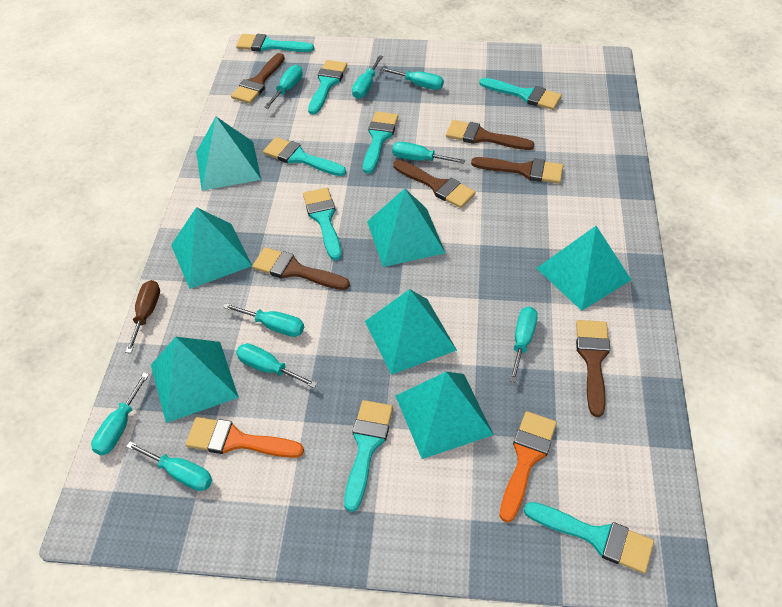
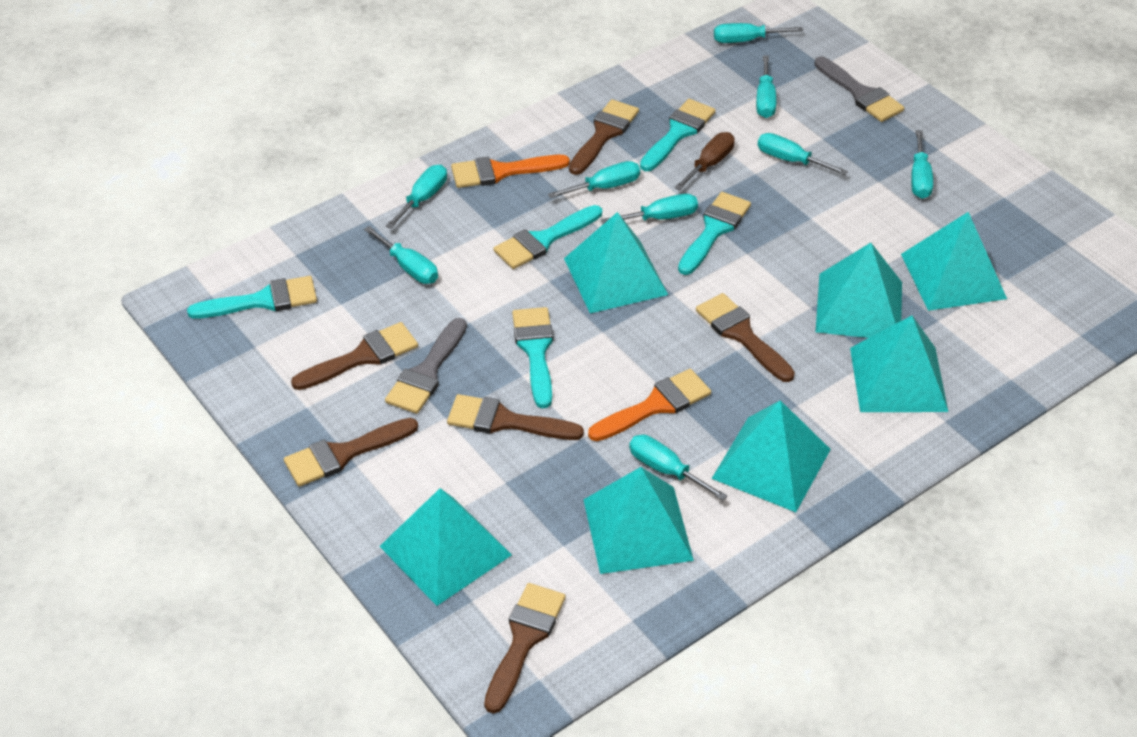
grey brush: 0 -> 2
turquoise brush: 8 -> 5

